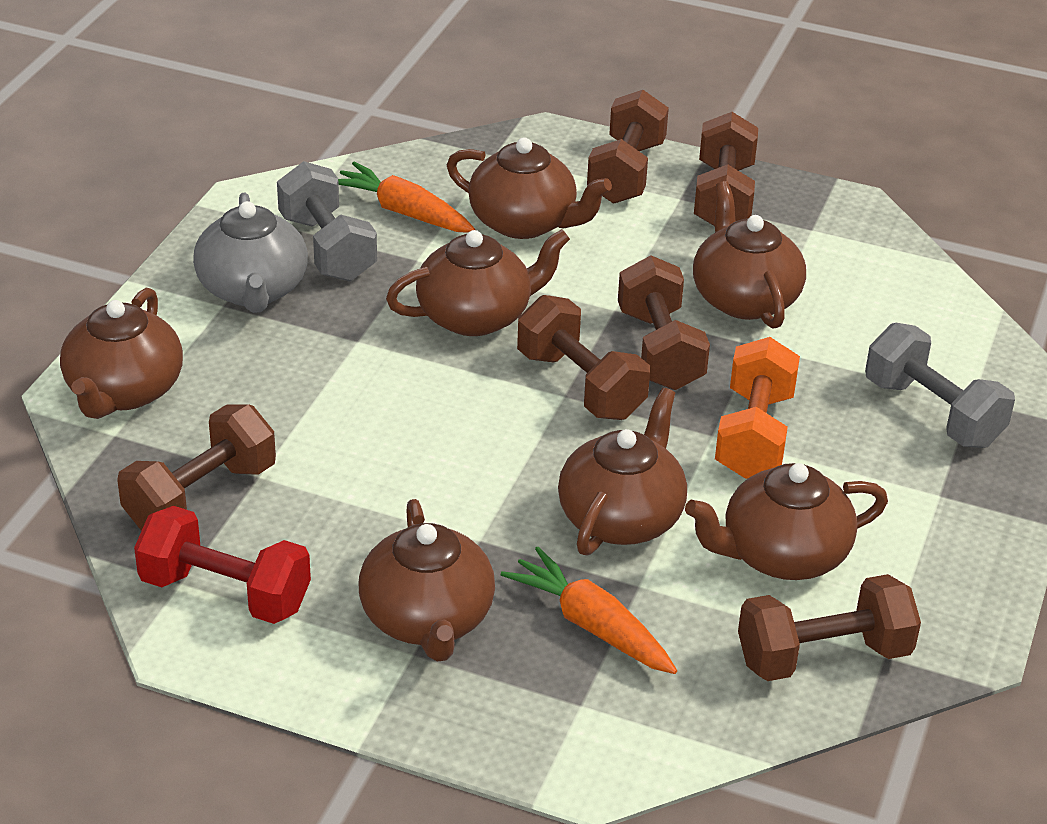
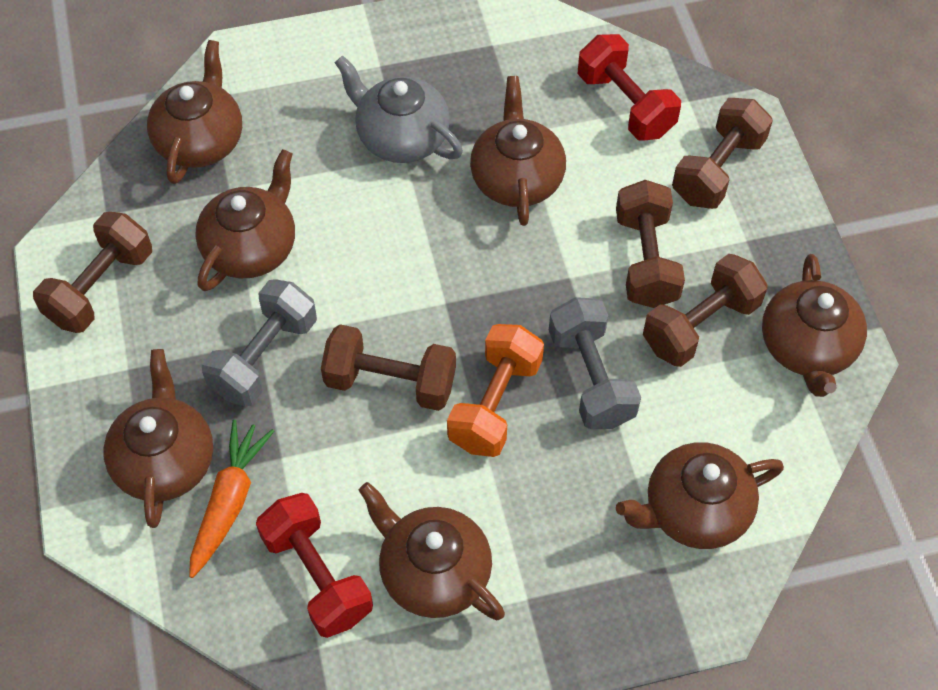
brown dumbbell: 6 -> 5
orange carrot: 2 -> 1
red dumbbell: 1 -> 2

